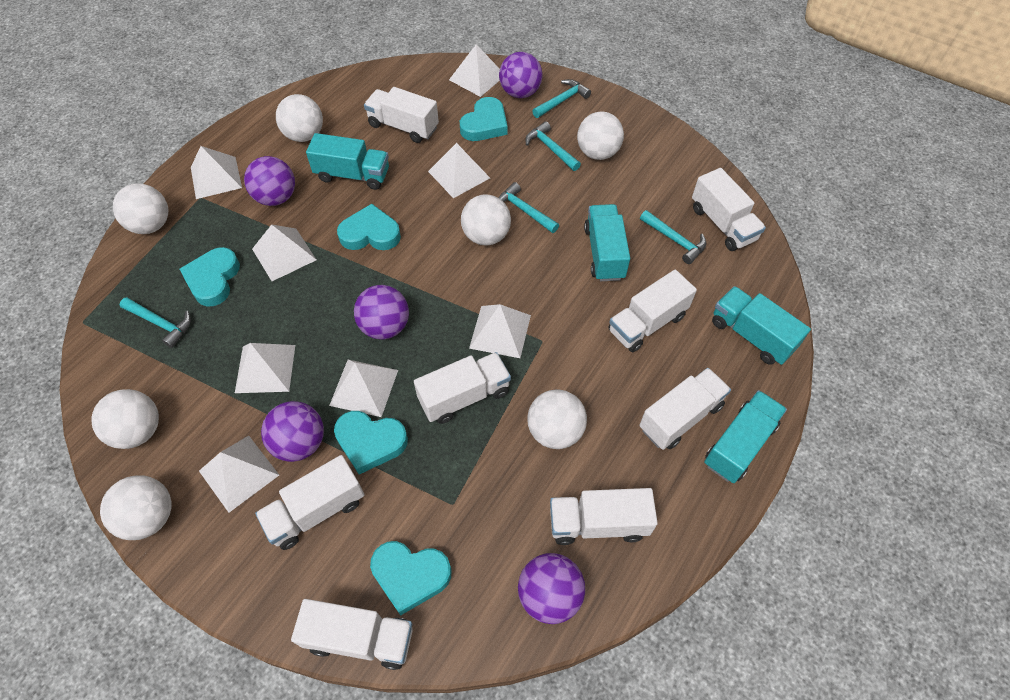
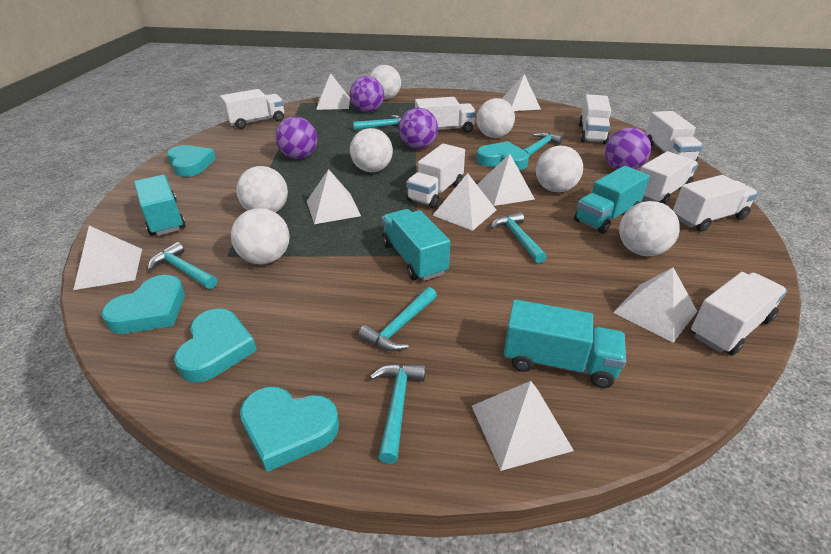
purple ball: 5 -> 4
turquoise hammer: 5 -> 6

